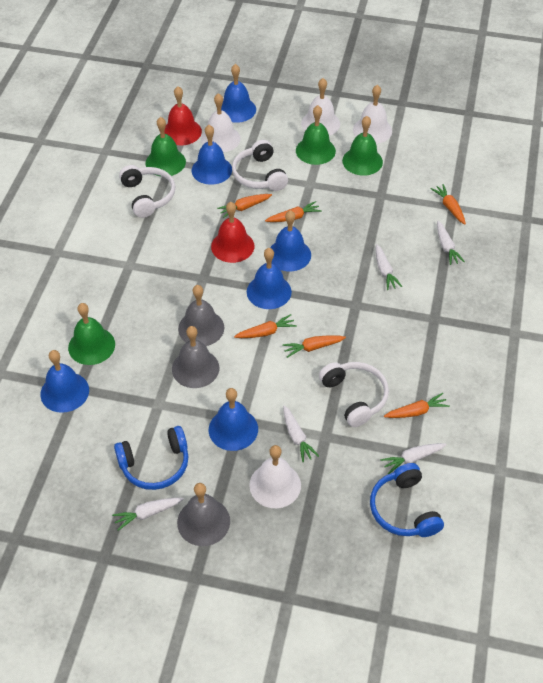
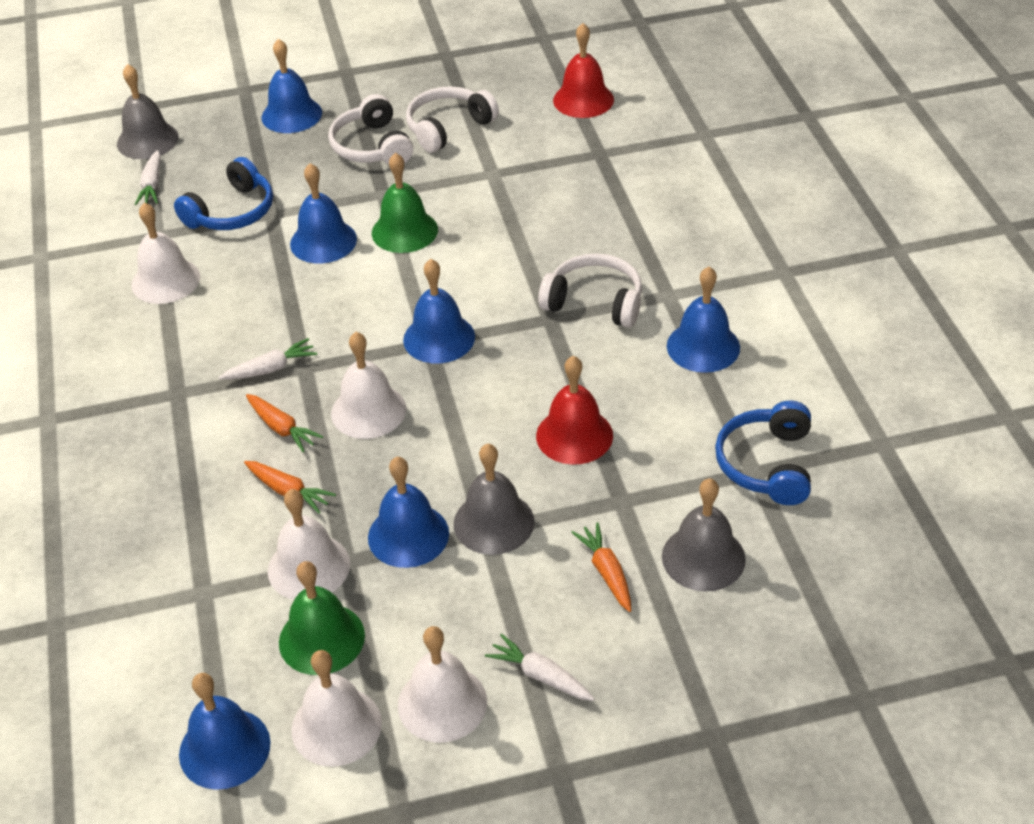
green bell: 4 -> 2
orange carrot: 6 -> 3
white bell: 4 -> 5
white carrot: 5 -> 3

